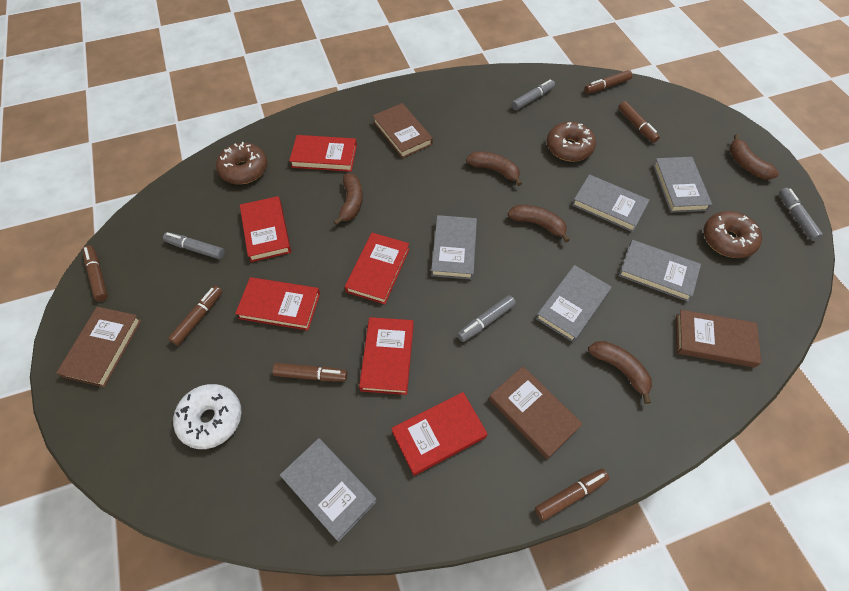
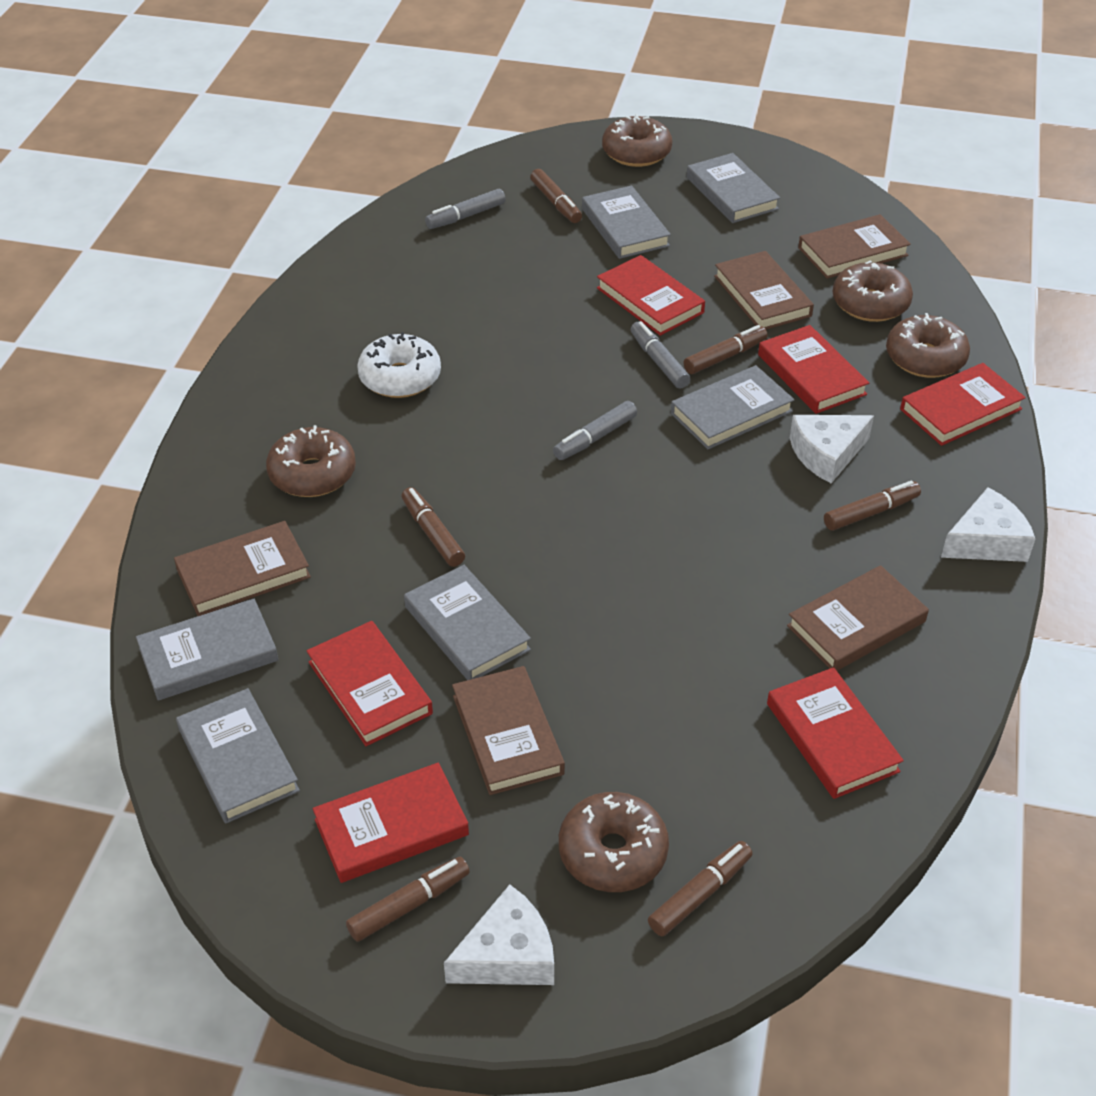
brown banana: 5 -> 0
brown book: 4 -> 5
brown donut: 3 -> 5
grey marker: 4 -> 3
white cheese: 0 -> 3

